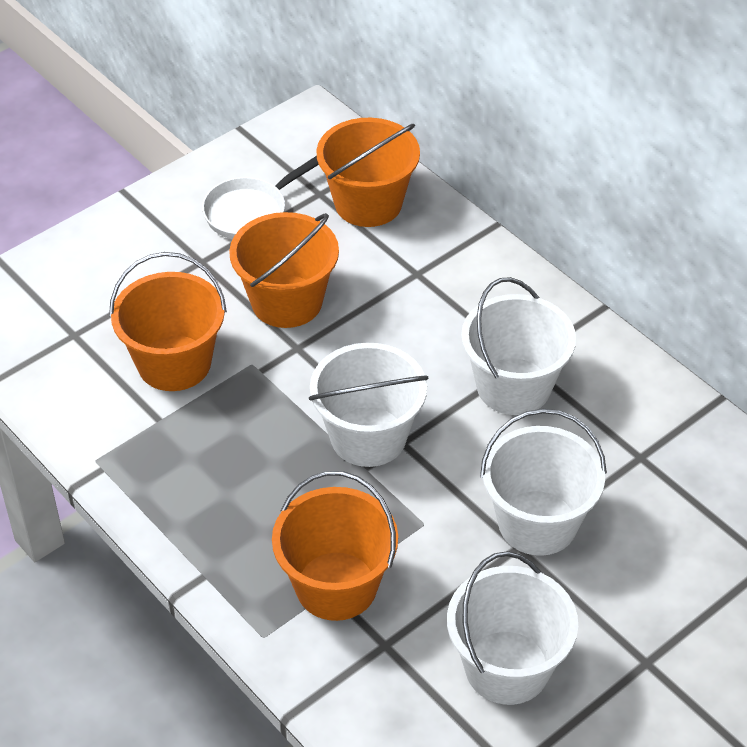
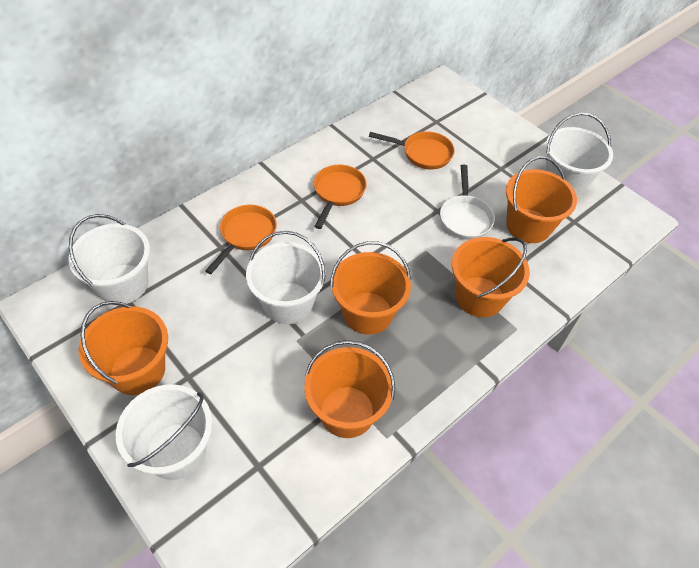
orange bucket: 4 -> 5
orange pan: 0 -> 3

